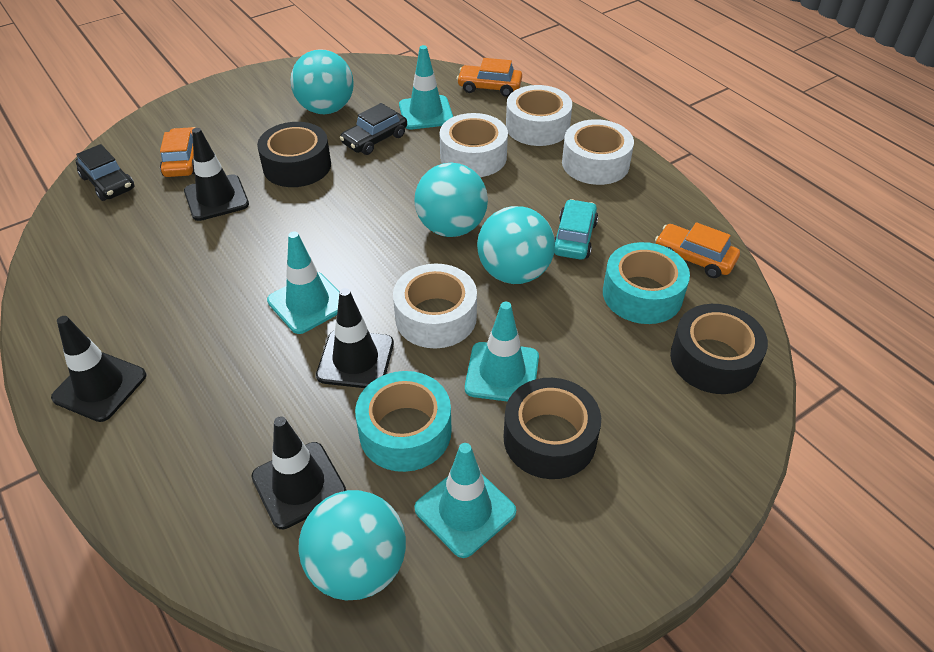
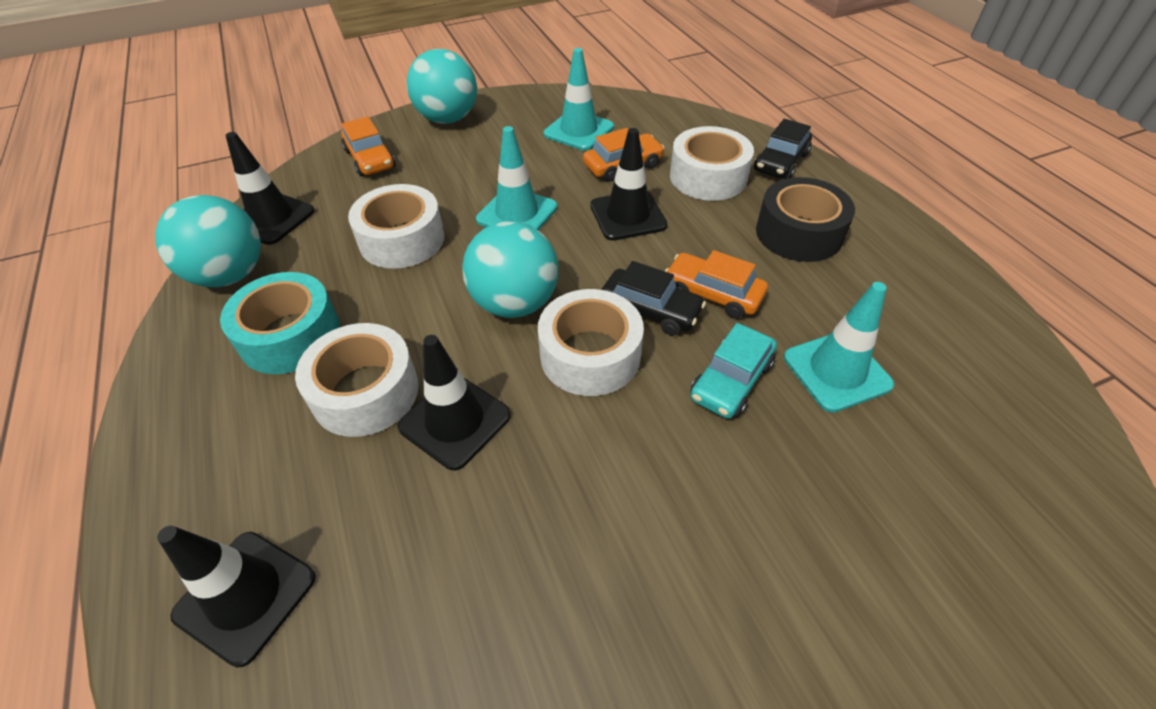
black tape: 3 -> 1
turquoise ball: 4 -> 3
turquoise tape: 2 -> 1
turquoise traffic cone: 4 -> 3

